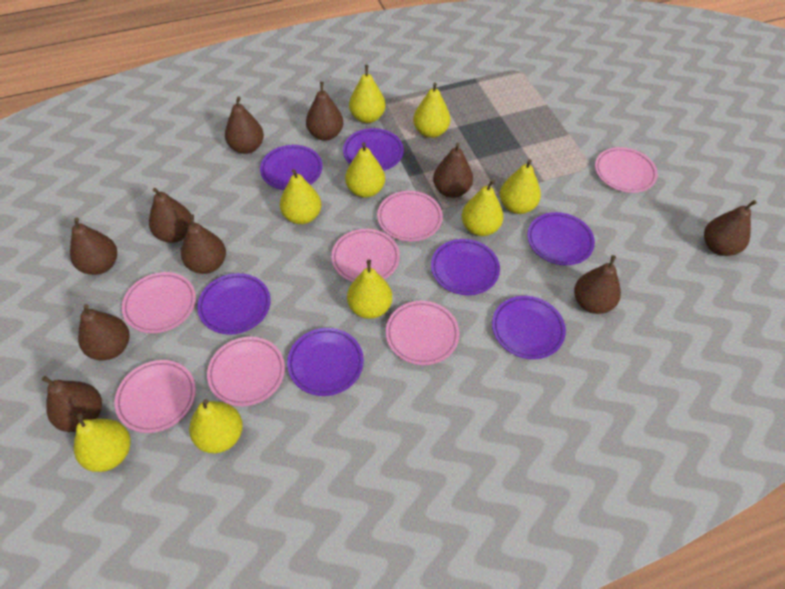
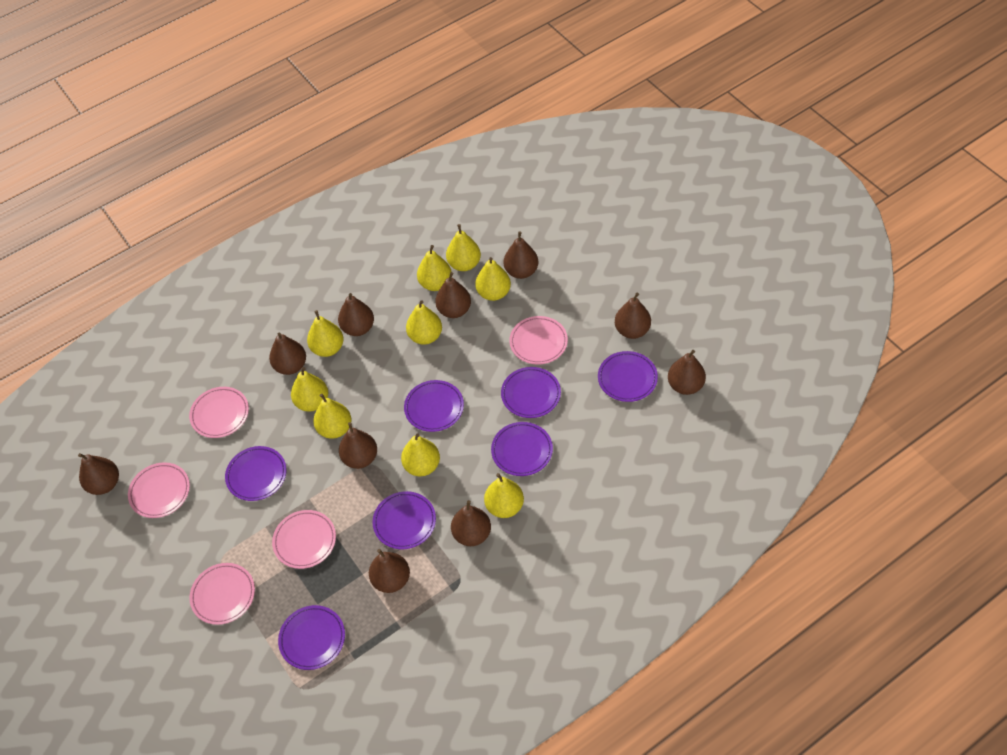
pink plate: 7 -> 5

